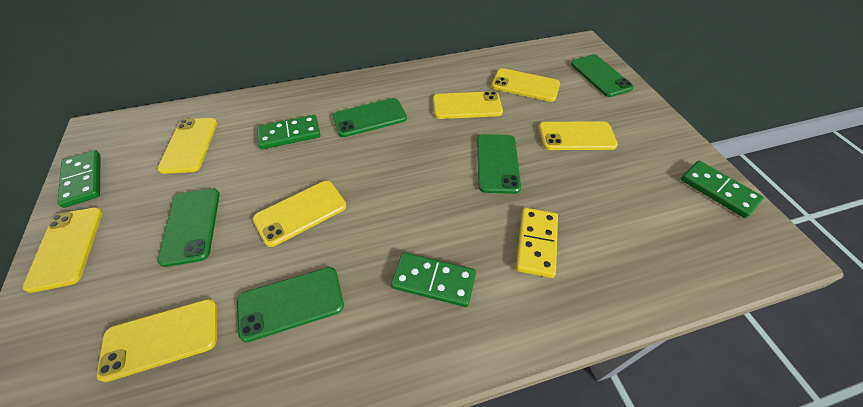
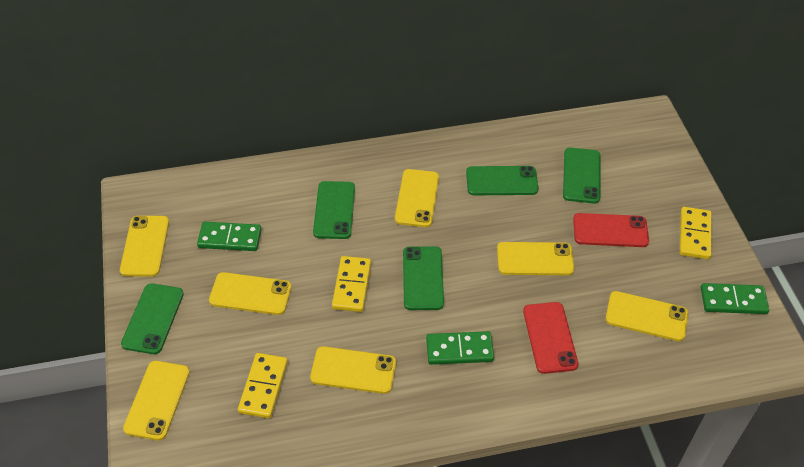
green domino: 4 -> 3
red phone: 0 -> 2
yellow domino: 1 -> 3

